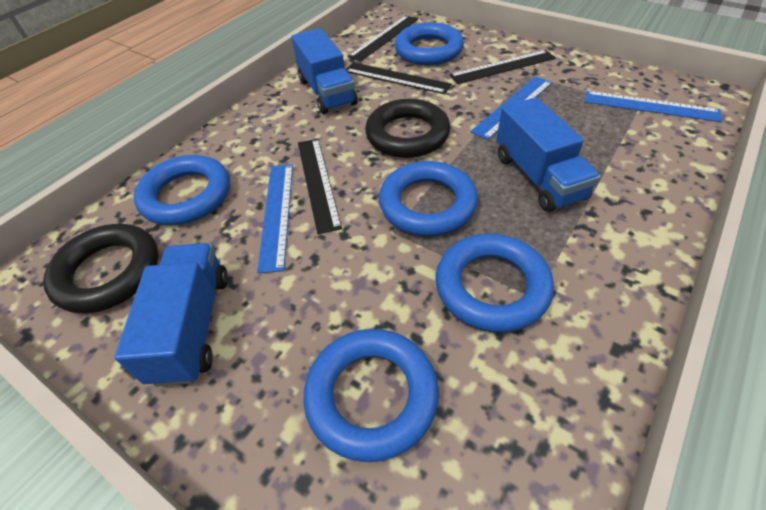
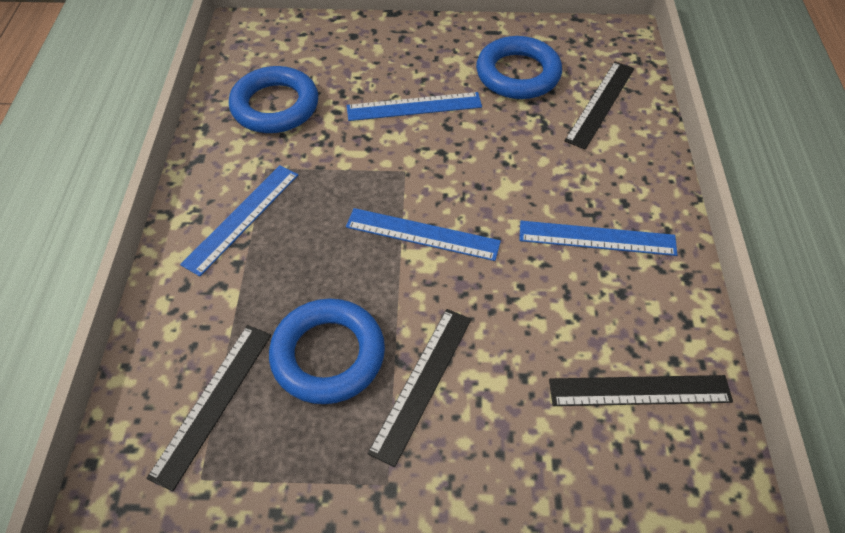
black ring: 2 -> 0
blue ring: 5 -> 3
blue ruler: 3 -> 4
blue truck: 3 -> 0

